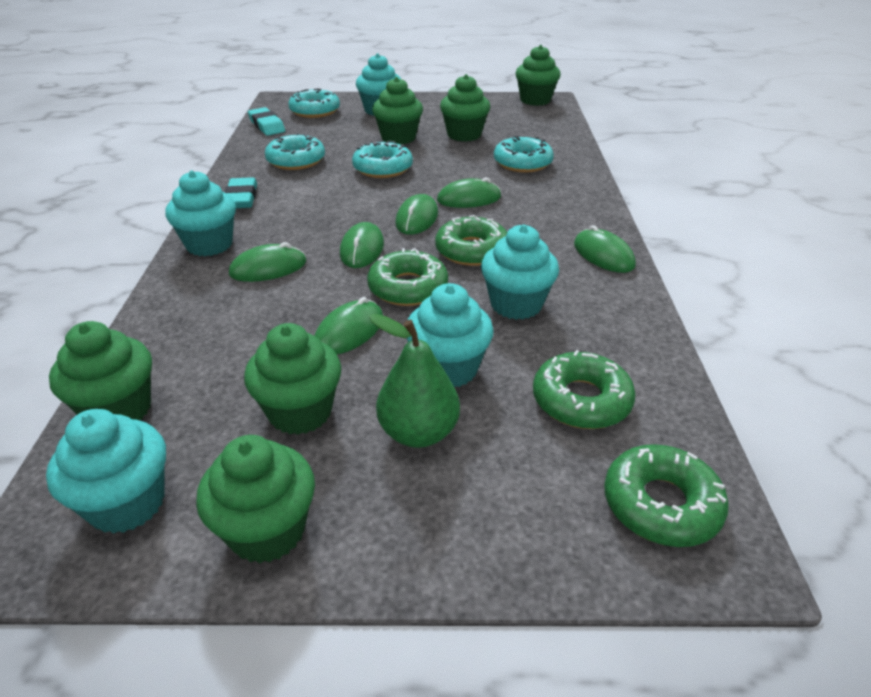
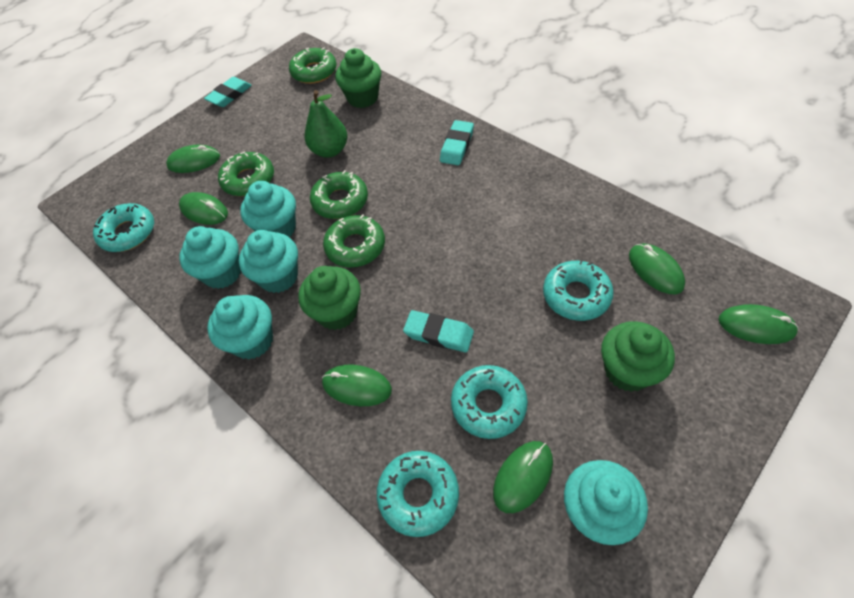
green cupcake: 6 -> 3
turquoise eraser: 2 -> 3

